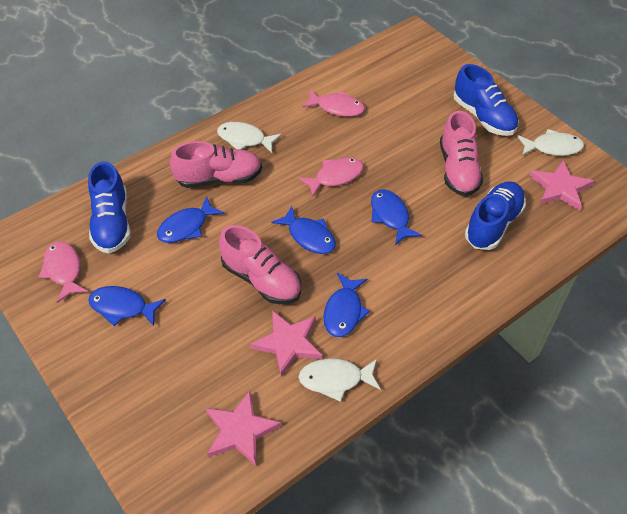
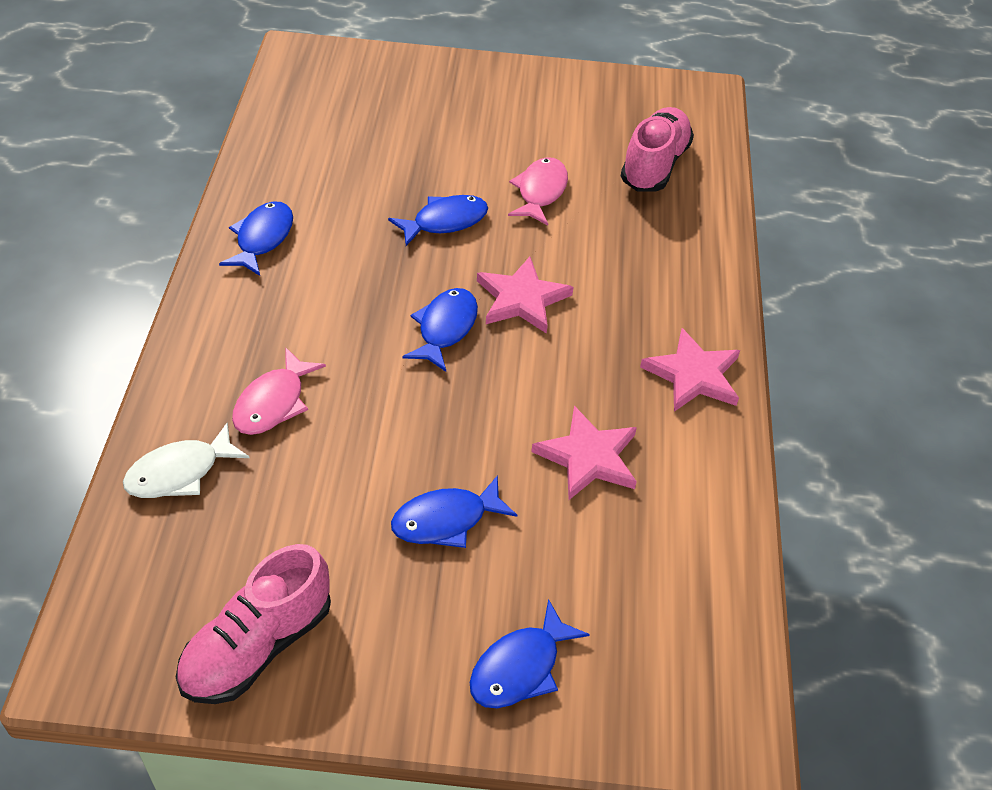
blue shoe: 3 -> 0
pink fish: 3 -> 2
pink shoe: 3 -> 2
white fish: 3 -> 1

